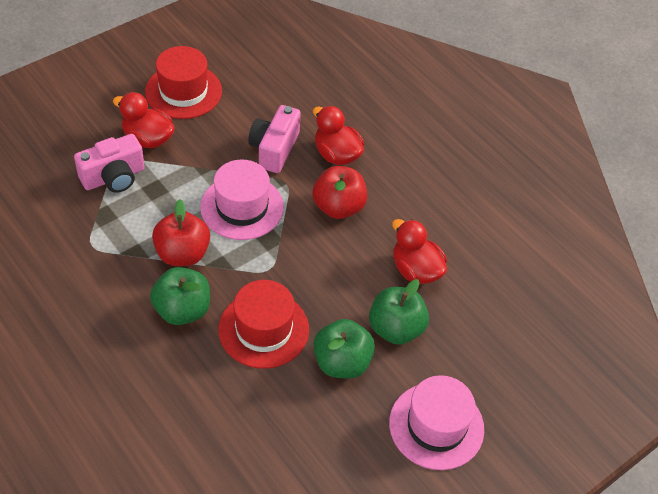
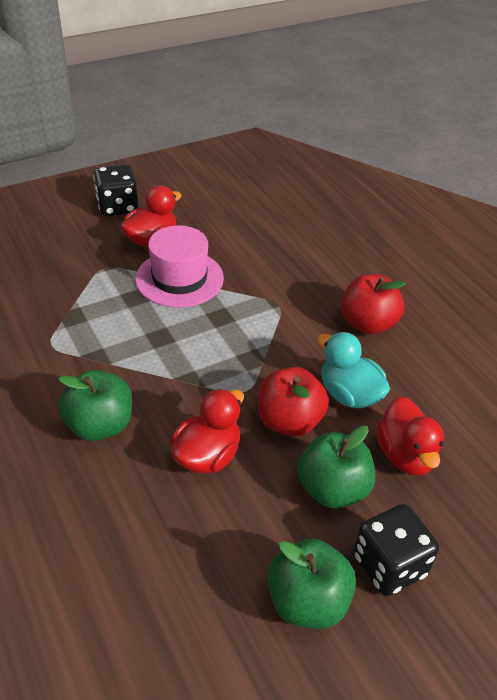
black dice: 0 -> 2
pink camera: 2 -> 0
pink hat: 2 -> 1
red hat: 2 -> 0
turquoise duck: 0 -> 1

